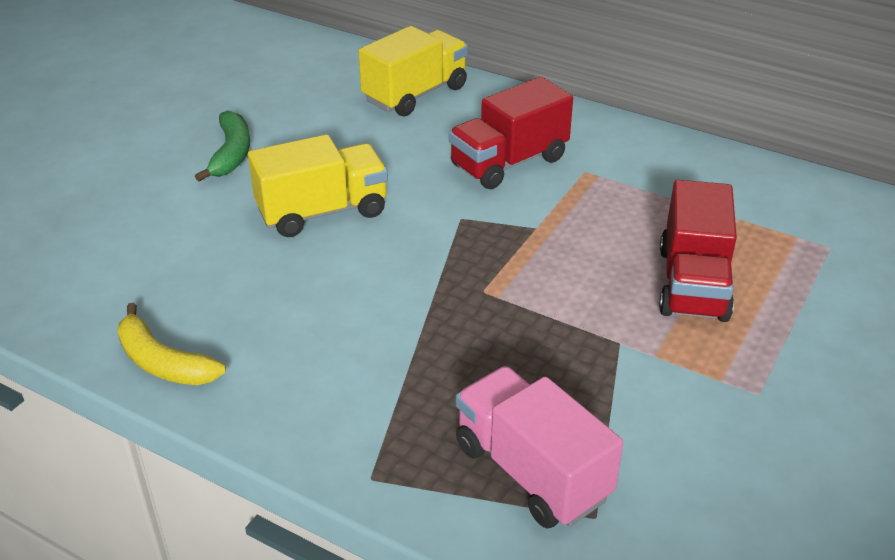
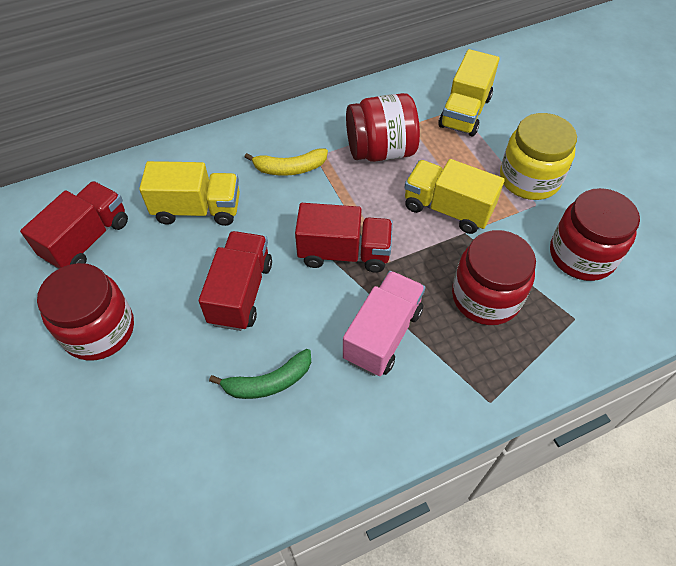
red jar: 0 -> 4
red truck: 2 -> 3
yellow jar: 0 -> 1
yellow truck: 2 -> 3

